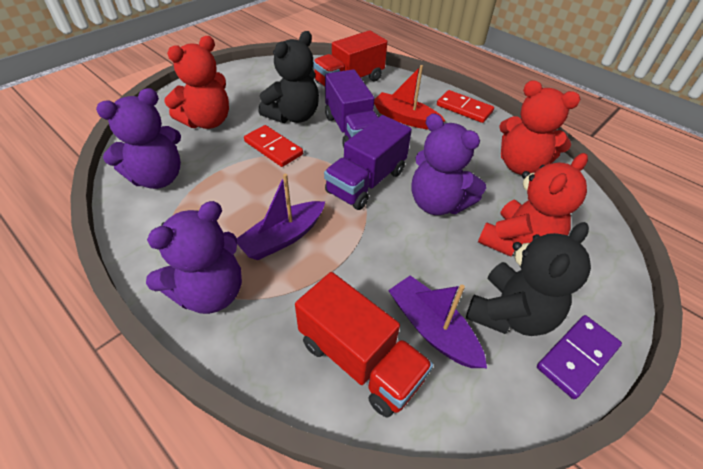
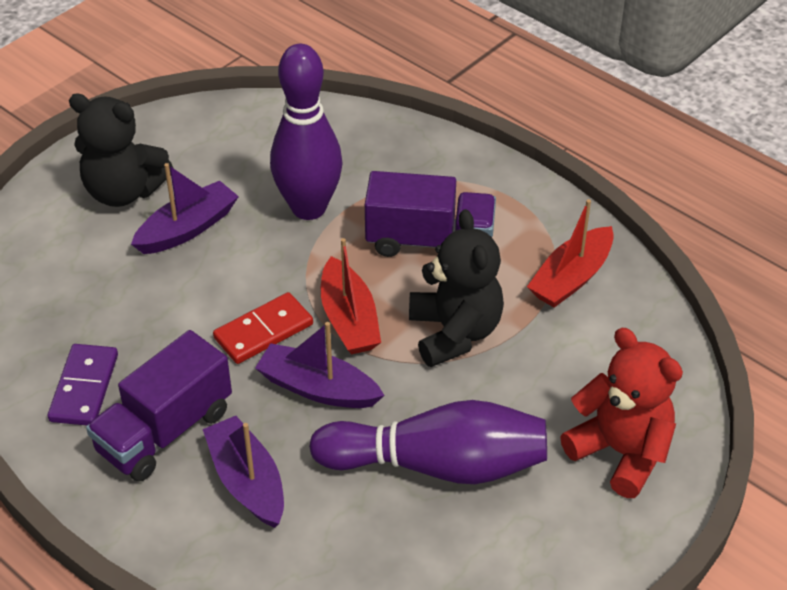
purple boat: 2 -> 3
purple bowling pin: 0 -> 2
purple teddy bear: 3 -> 0
red boat: 1 -> 2
red domino: 2 -> 1
red teddy bear: 3 -> 1
red truck: 2 -> 0

